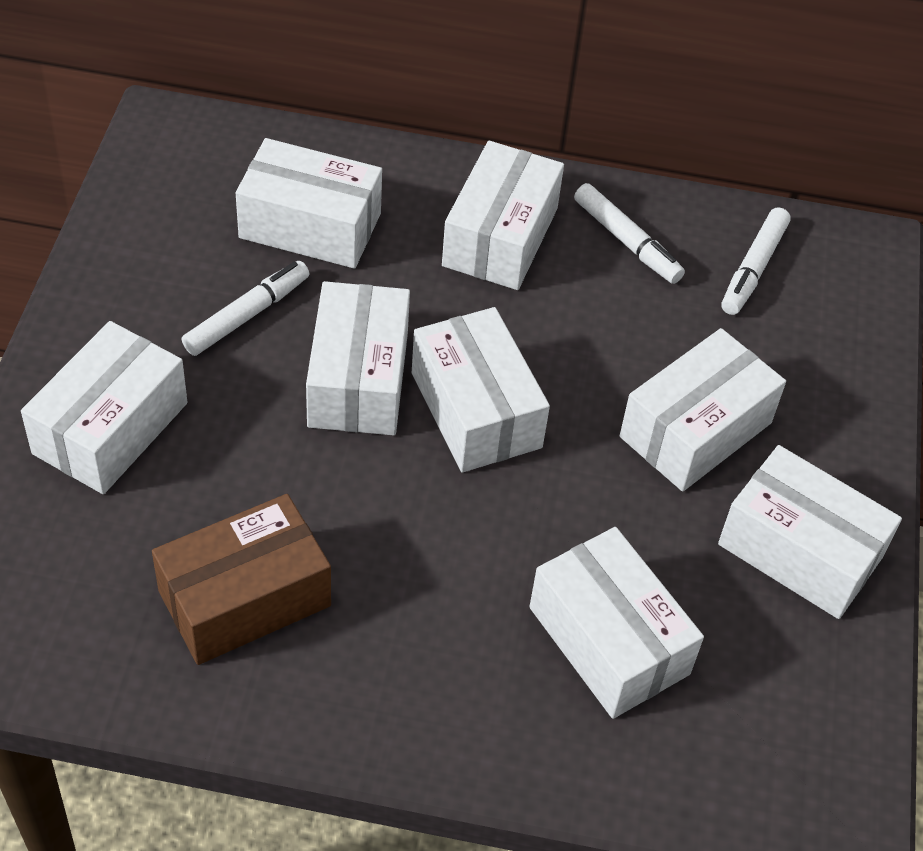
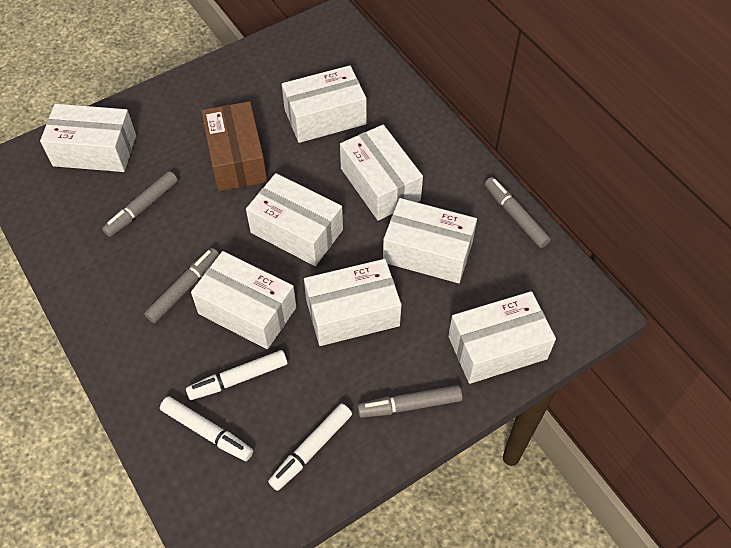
grey marker: 0 -> 4

